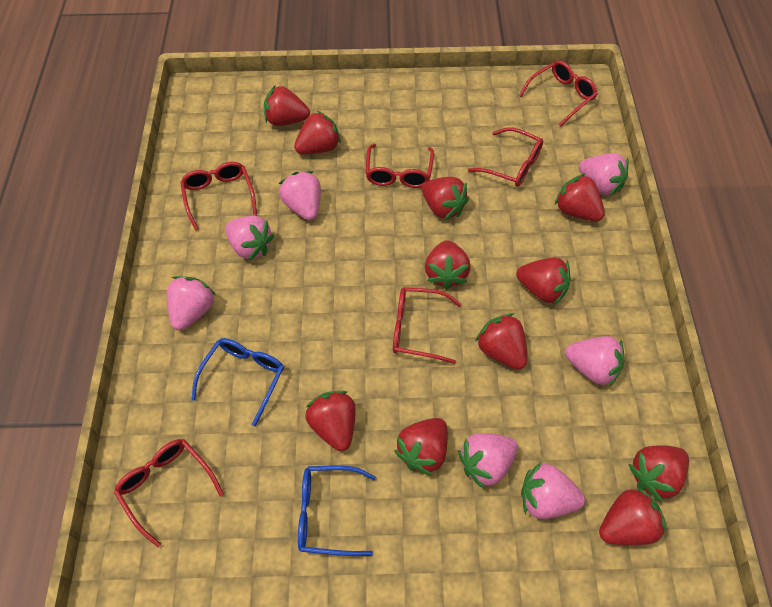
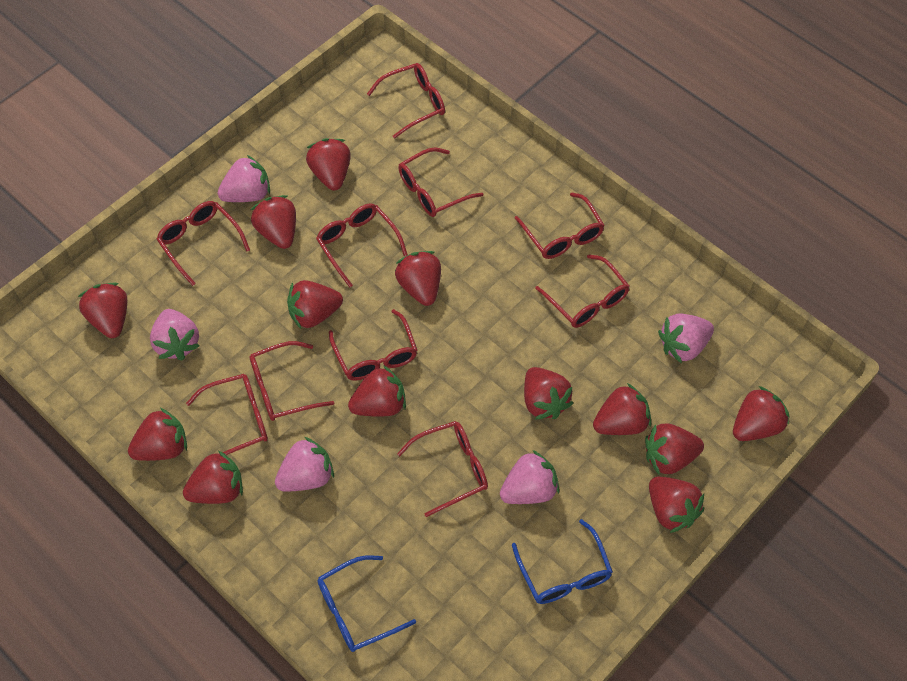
pink strawberry: 7 -> 5
red glasses: 6 -> 10
red strawberry: 11 -> 13

